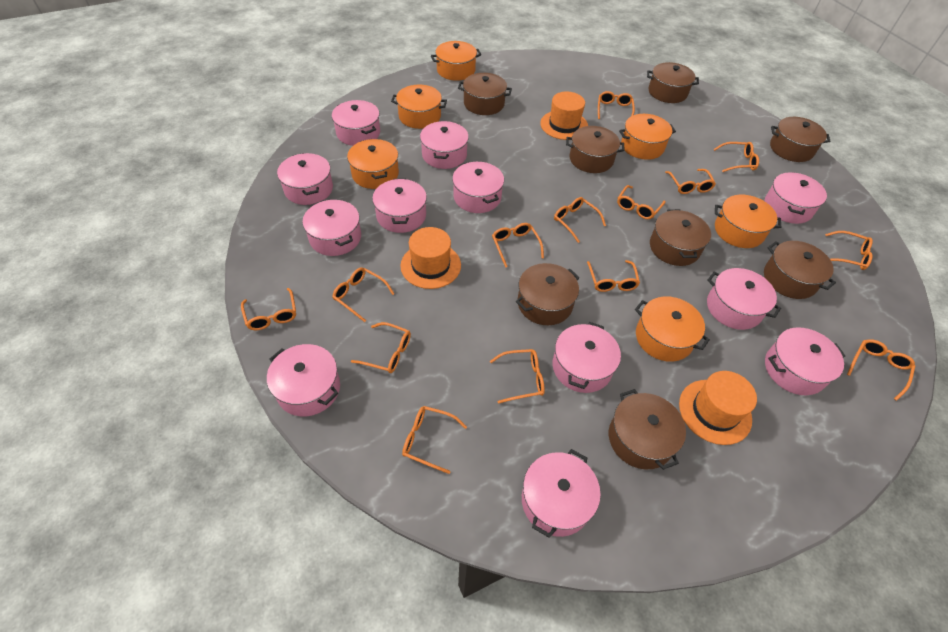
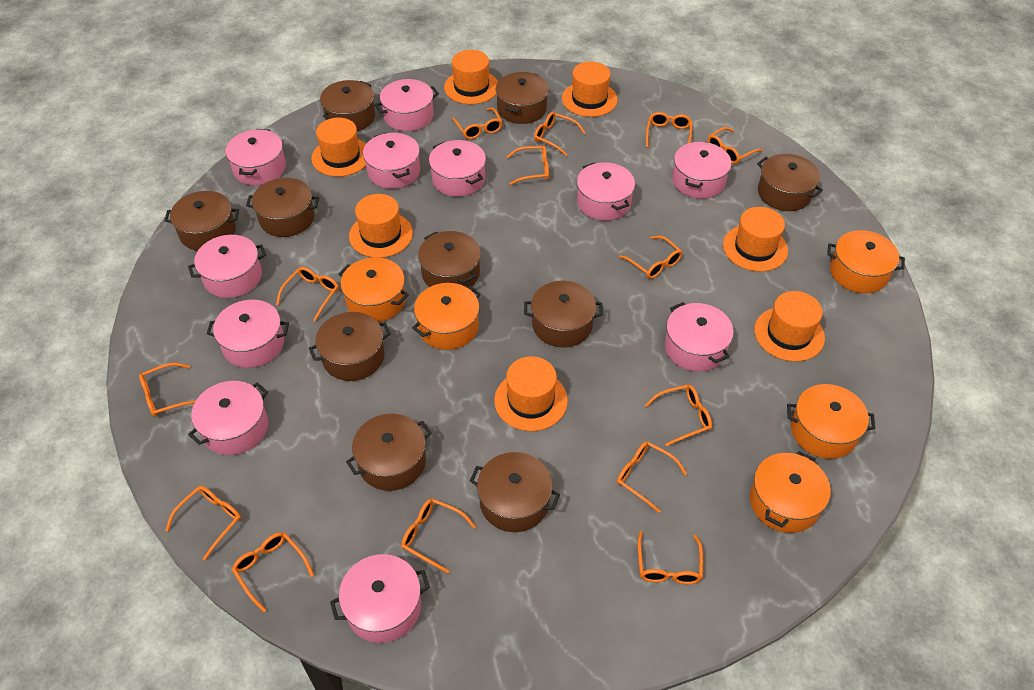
brown pot: 8 -> 10
orange hat: 3 -> 7
orange pot: 6 -> 5
pink pot: 12 -> 11

